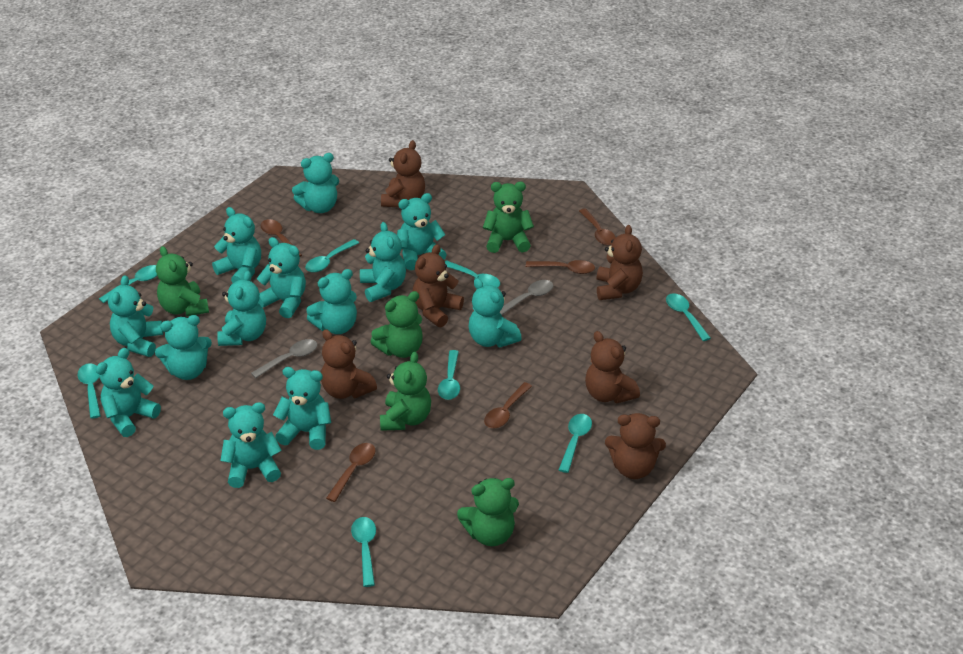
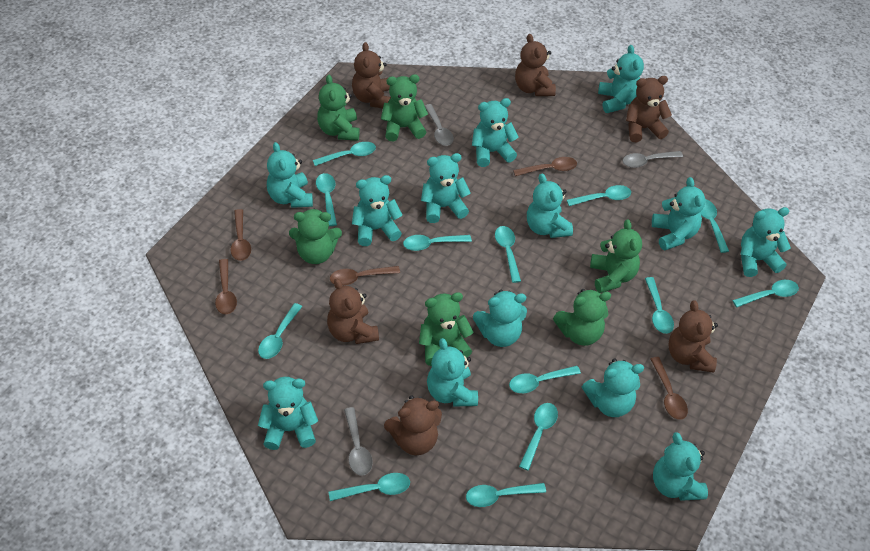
green teddy bear: 5 -> 6
grey spoon: 2 -> 3
turquoise spoon: 8 -> 13

